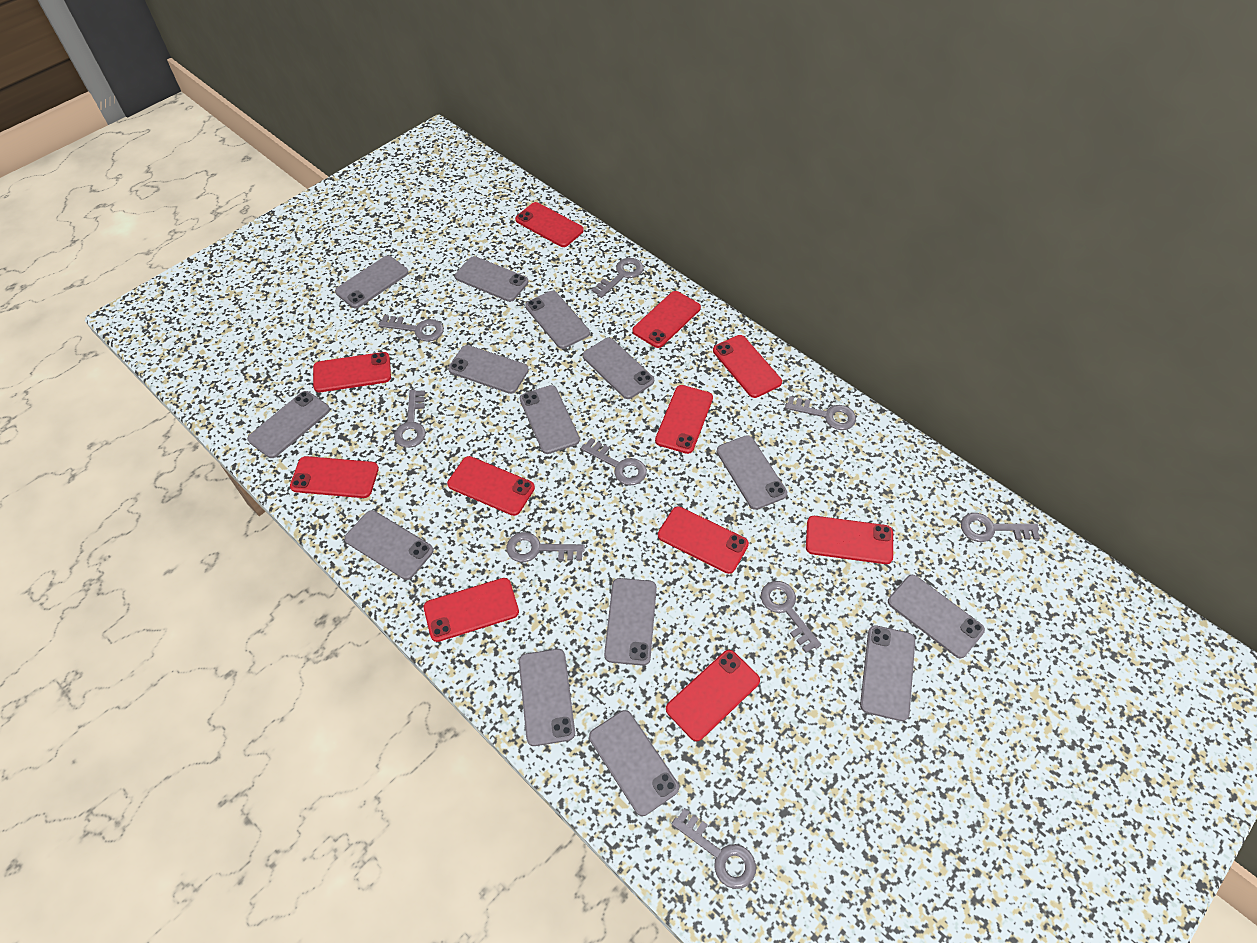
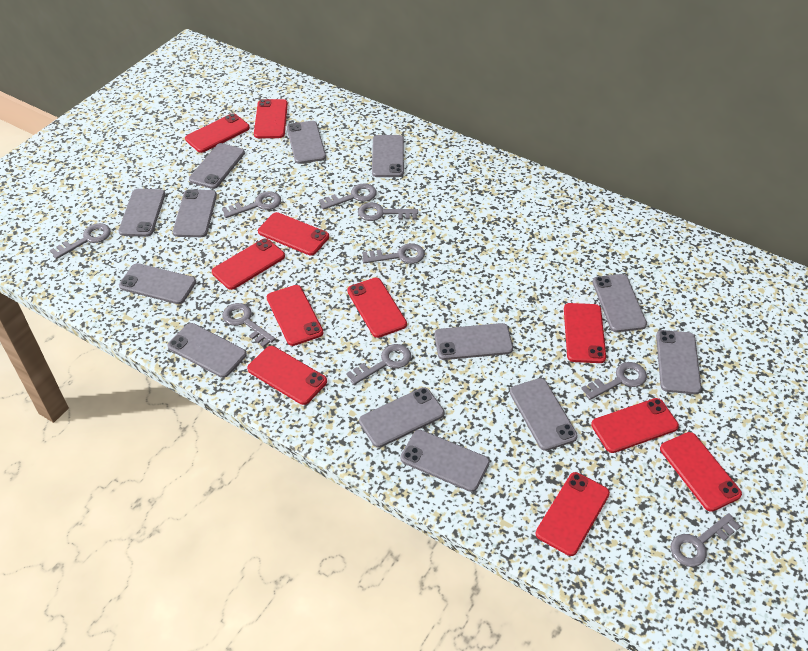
grey phone: 14 -> 13

